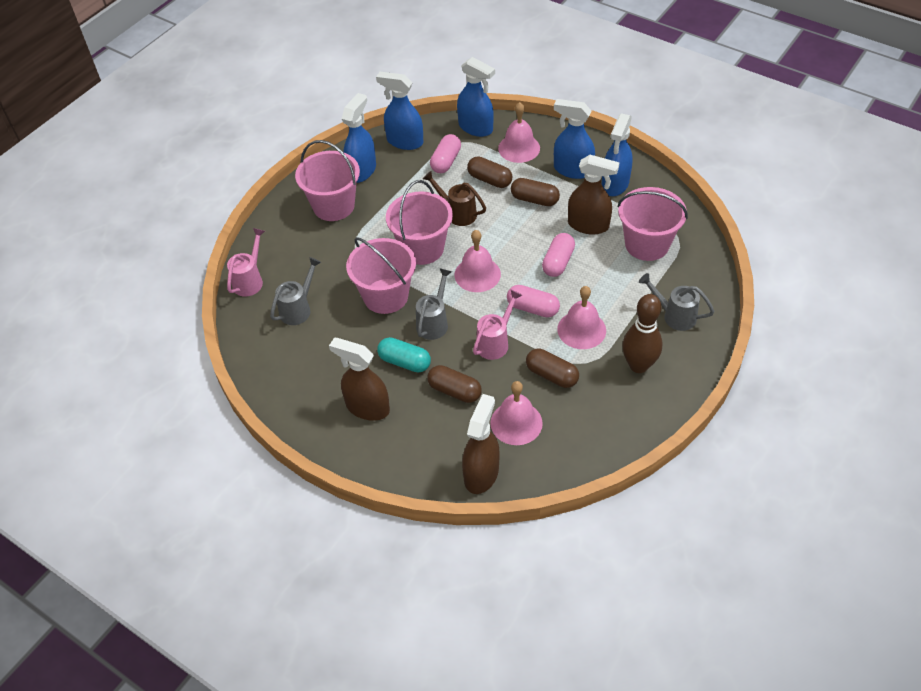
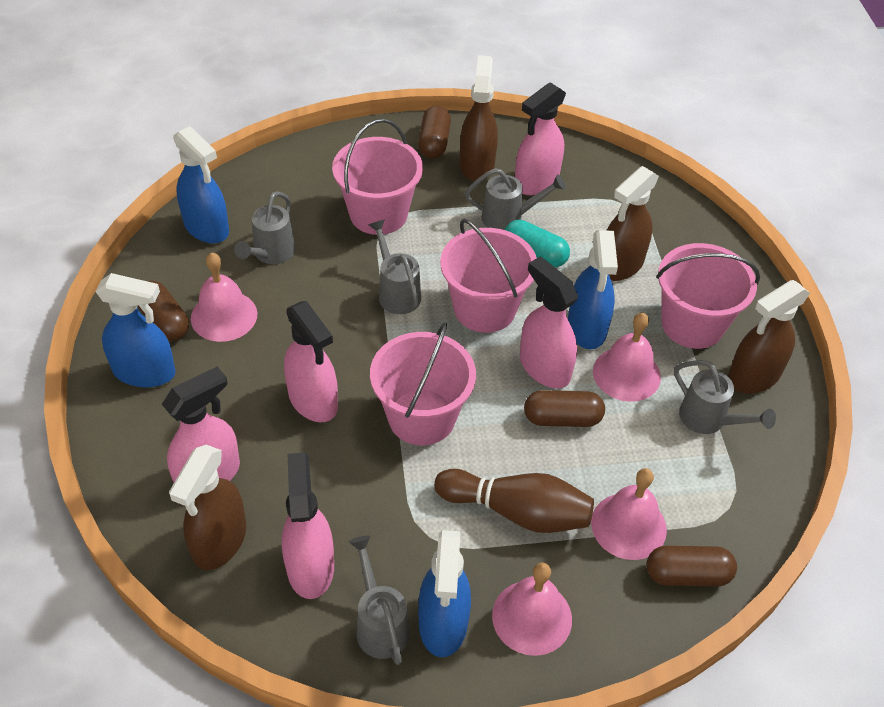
blue spray bottle: 5 -> 4
brown spray bottle: 3 -> 4
brown watering can: 1 -> 0
grey watering can: 3 -> 5
pink capsule: 3 -> 0
pink spray bottle: 0 -> 5
pink watering can: 2 -> 0

